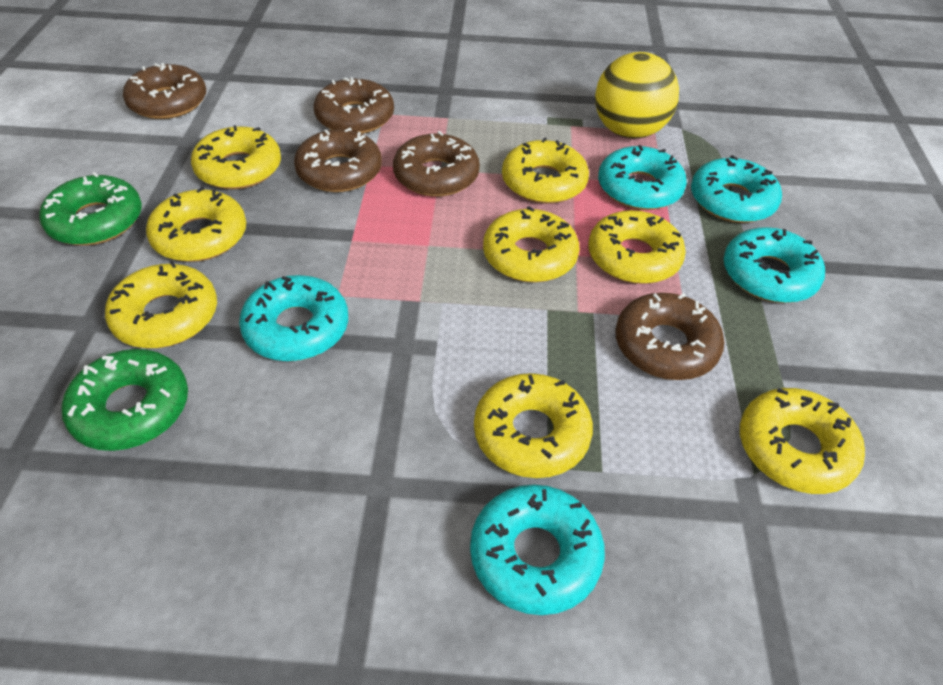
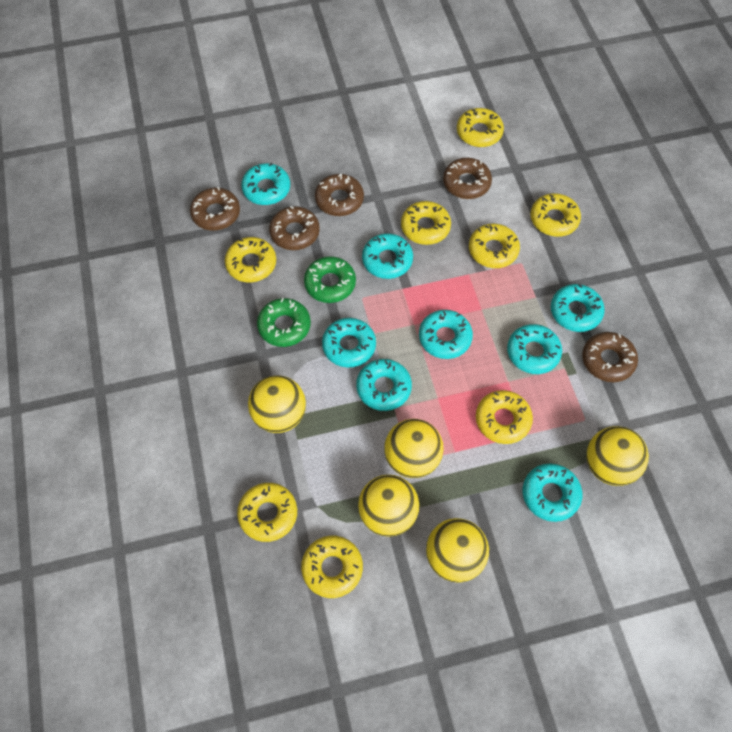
turquoise donut: 5 -> 8
yellow ball: 1 -> 5

